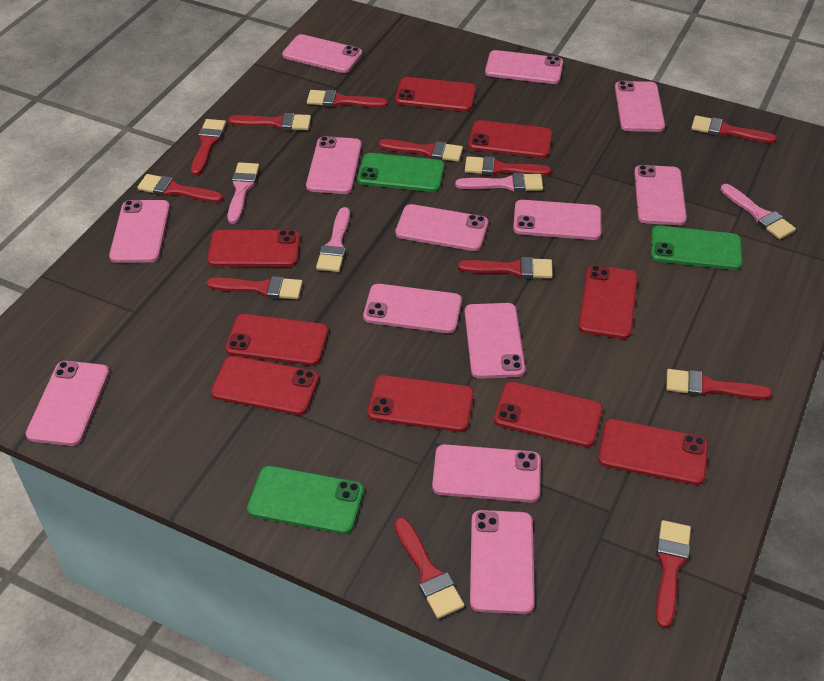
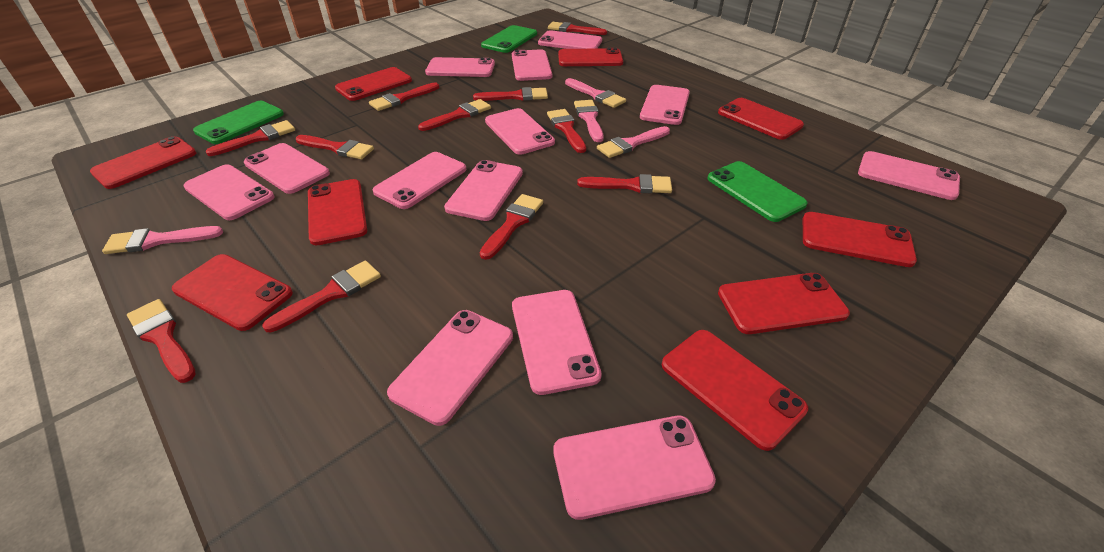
red brush: 12 -> 11

